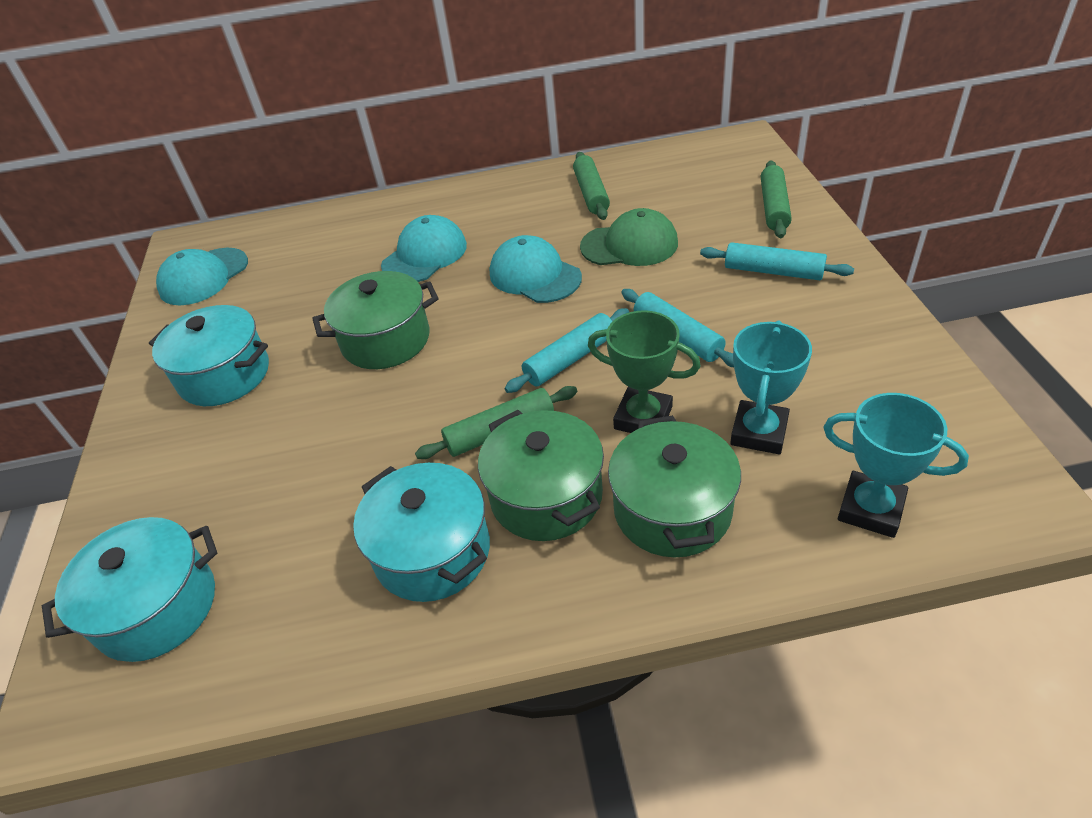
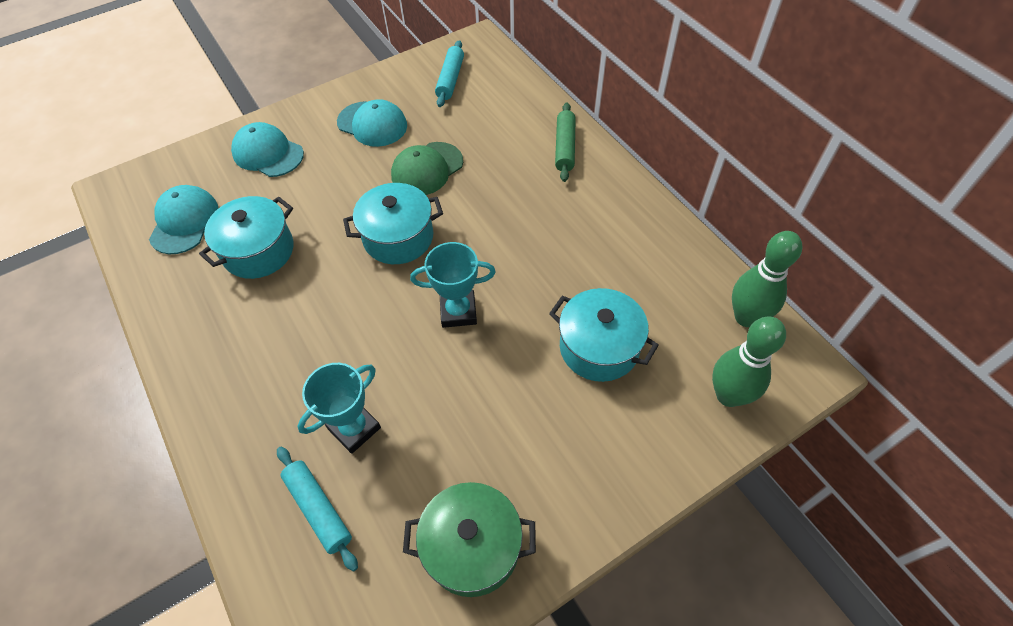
green bowling pin: 0 -> 2
green pot: 3 -> 1
green rolling pin: 3 -> 1
green trophy: 1 -> 0
turquoise rolling pin: 3 -> 2

